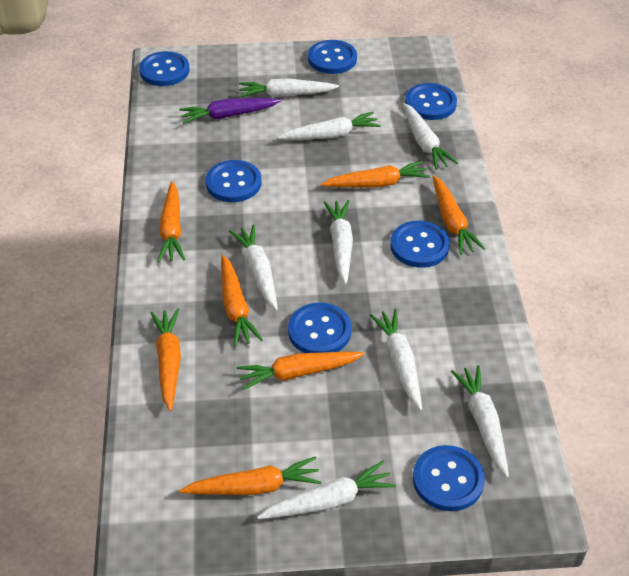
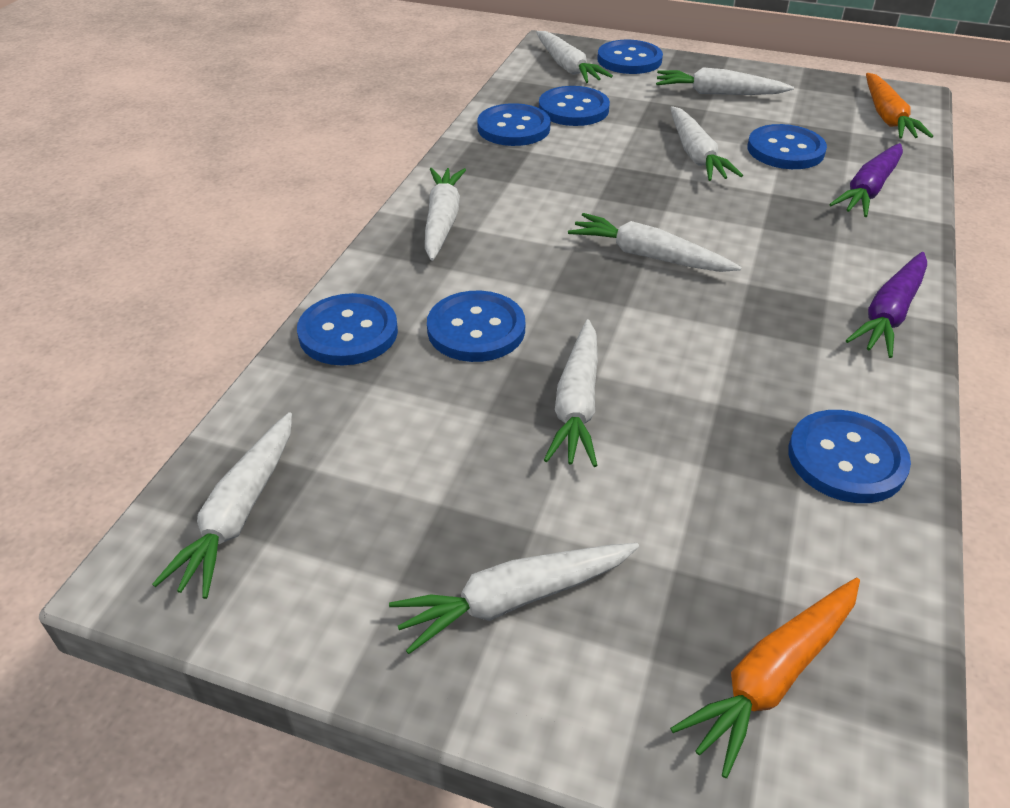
orange carrot: 7 -> 2
purple carrot: 1 -> 2

